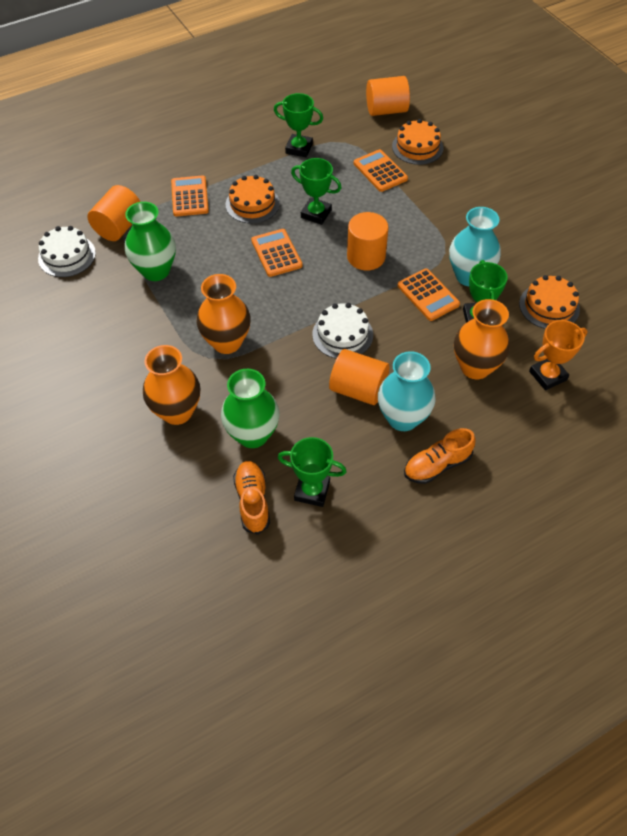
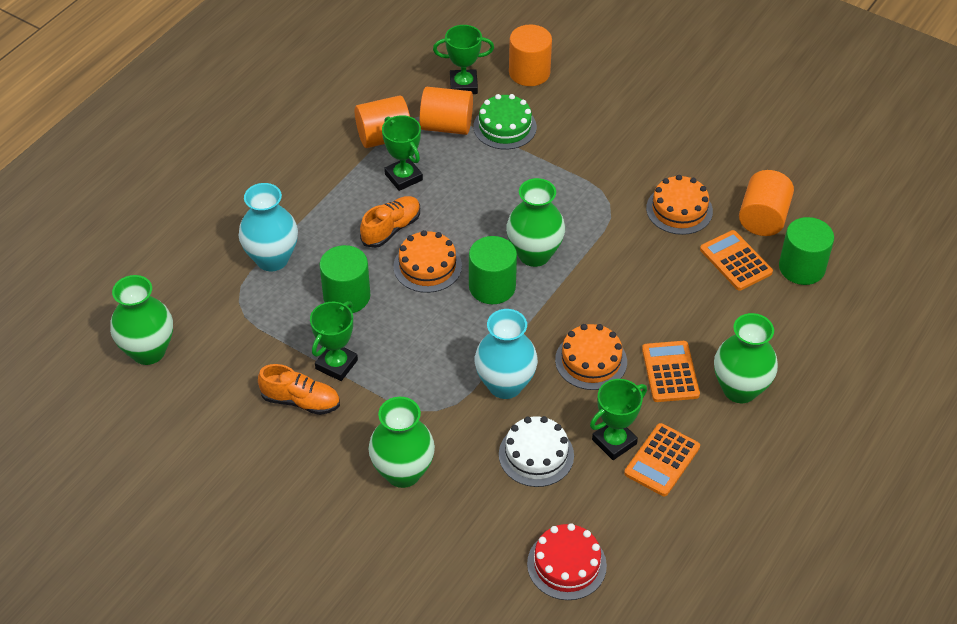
green cake: 0 -> 1
green cylinder: 0 -> 3
green vase: 2 -> 4
orange calculator: 4 -> 3
orange trophy: 1 -> 0
orange vase: 3 -> 0
red cake: 0 -> 1
white cake: 2 -> 1

